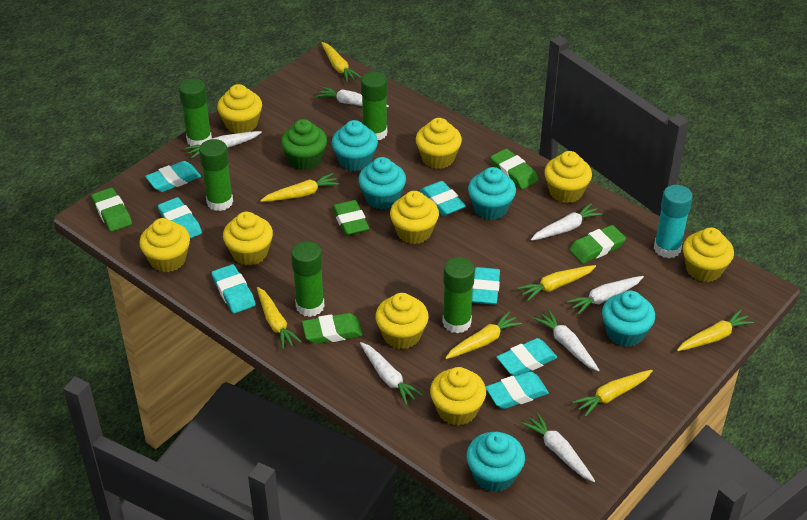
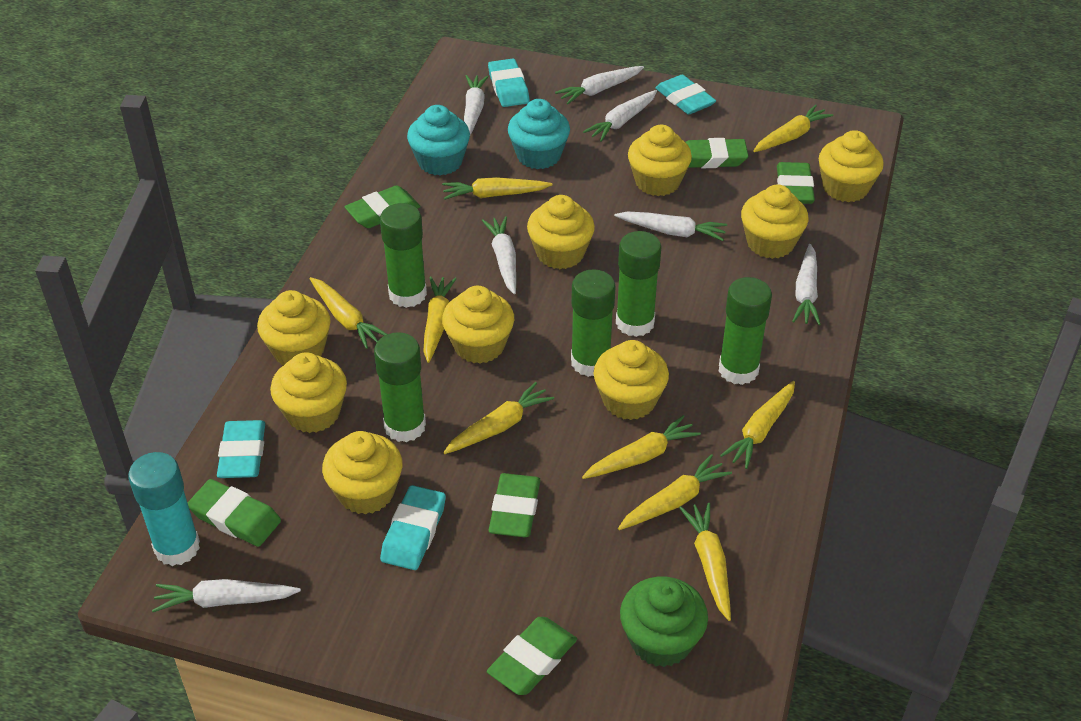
green eraser: 5 -> 6
turquoise cupcake: 5 -> 2
turquoise eraser: 7 -> 4
yellow carrot: 7 -> 9

